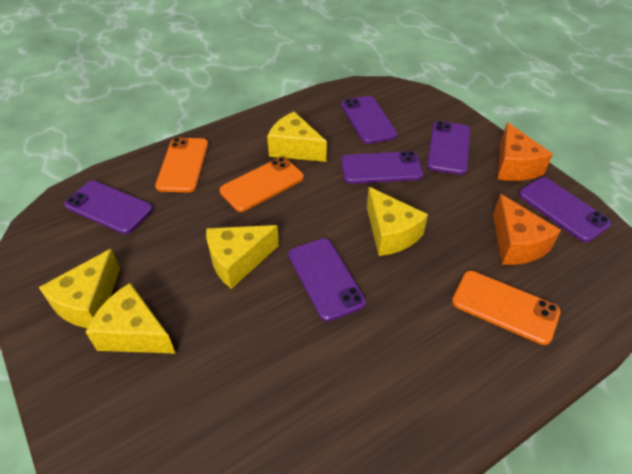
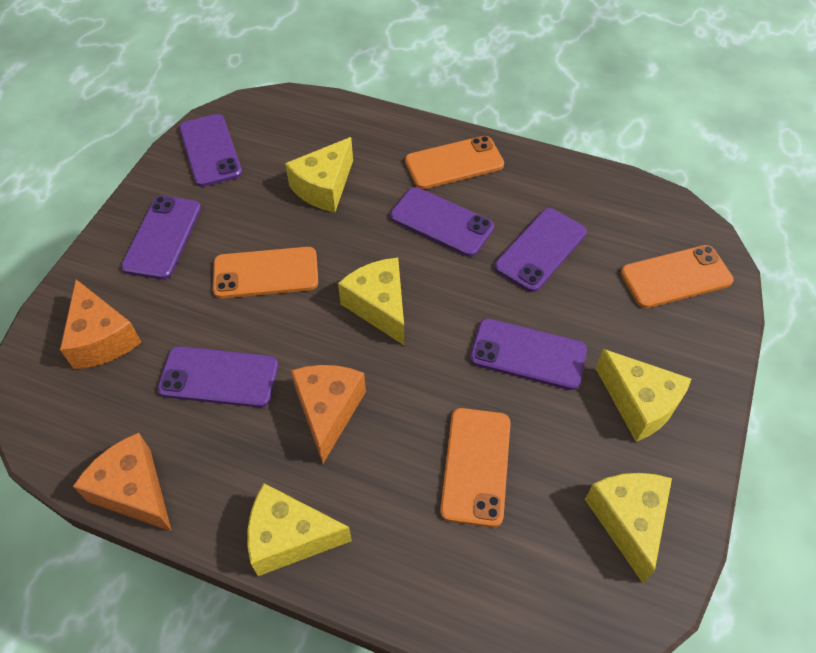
orange cheese: 2 -> 3
orange phone: 3 -> 4

